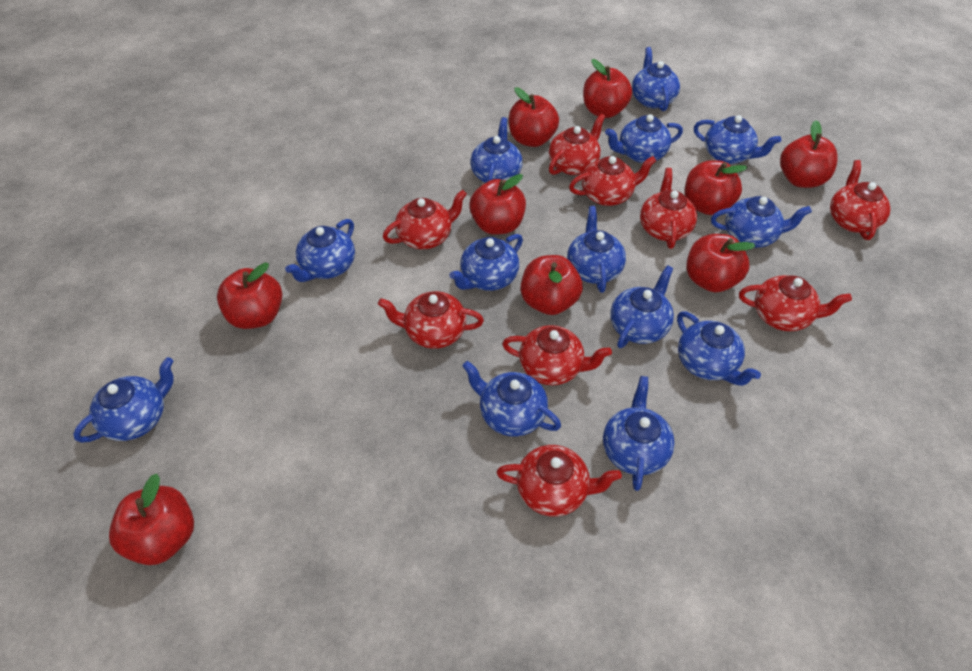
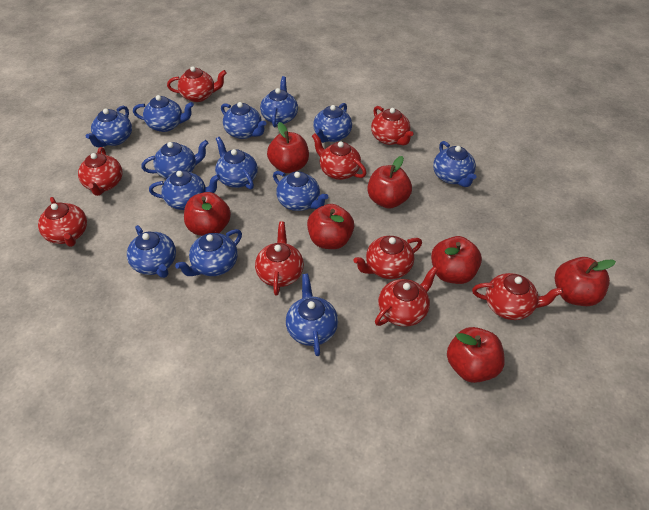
red apple: 9 -> 7

